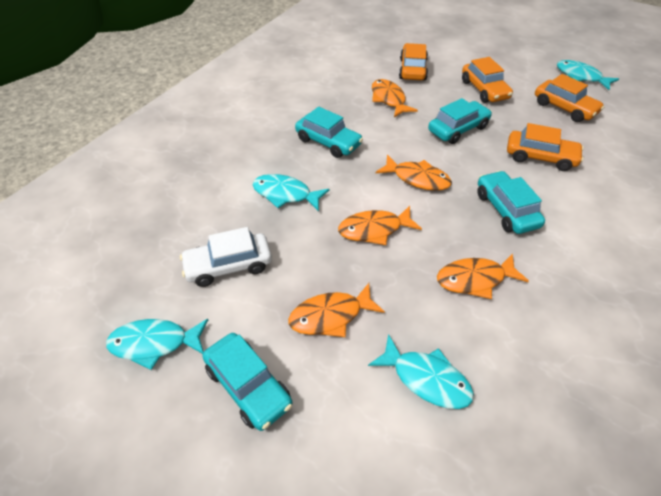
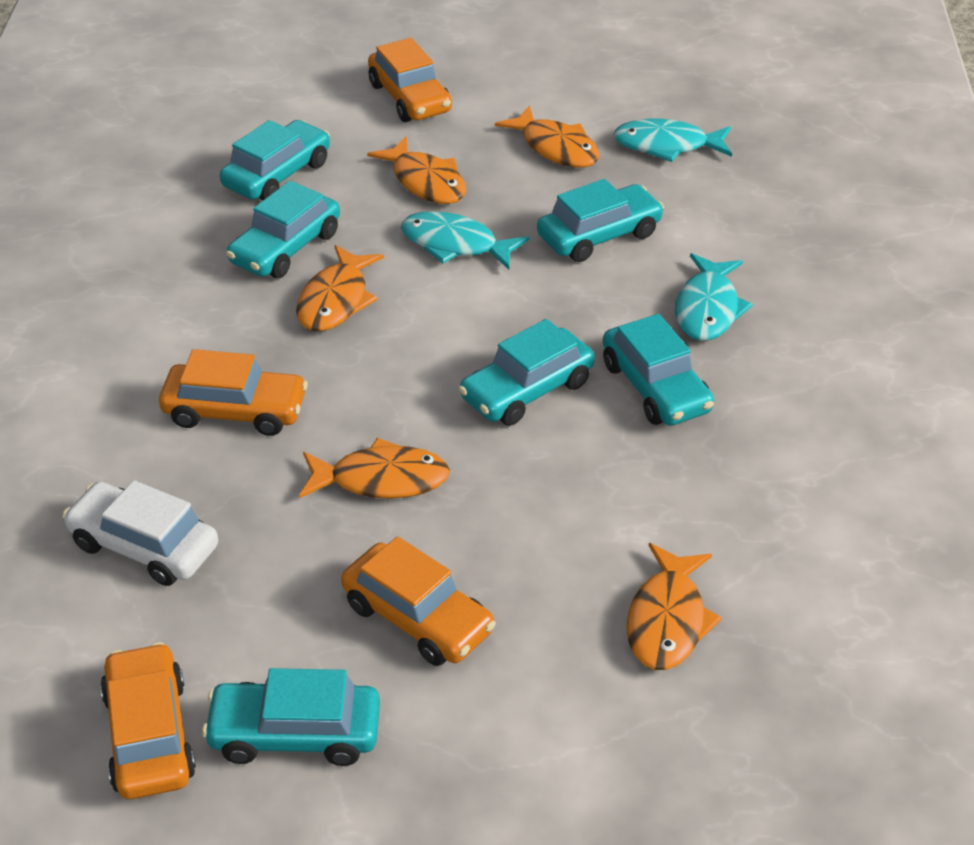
turquoise car: 4 -> 6
turquoise fish: 4 -> 3

